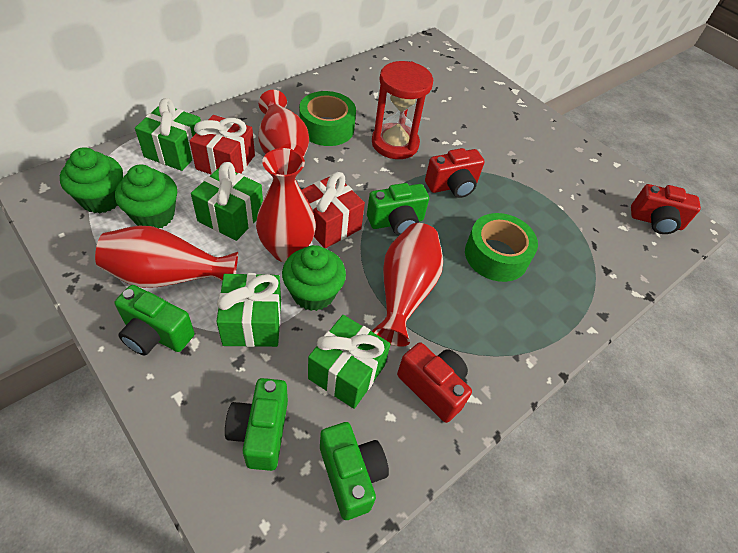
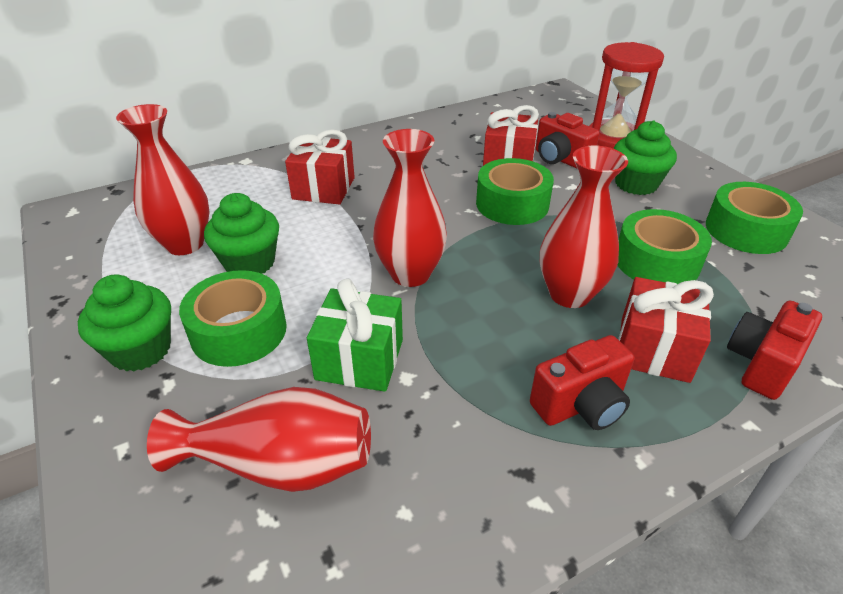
green camera: 4 -> 0
green gift: 4 -> 1
green tape: 2 -> 4
red gift: 2 -> 3

